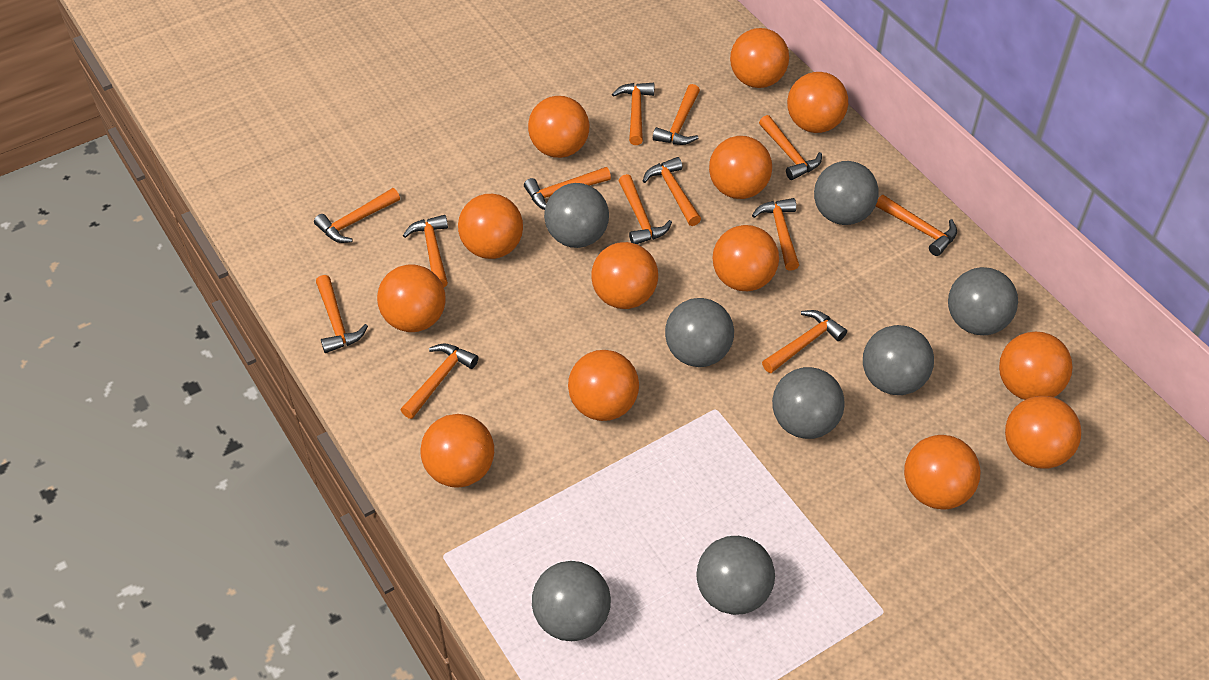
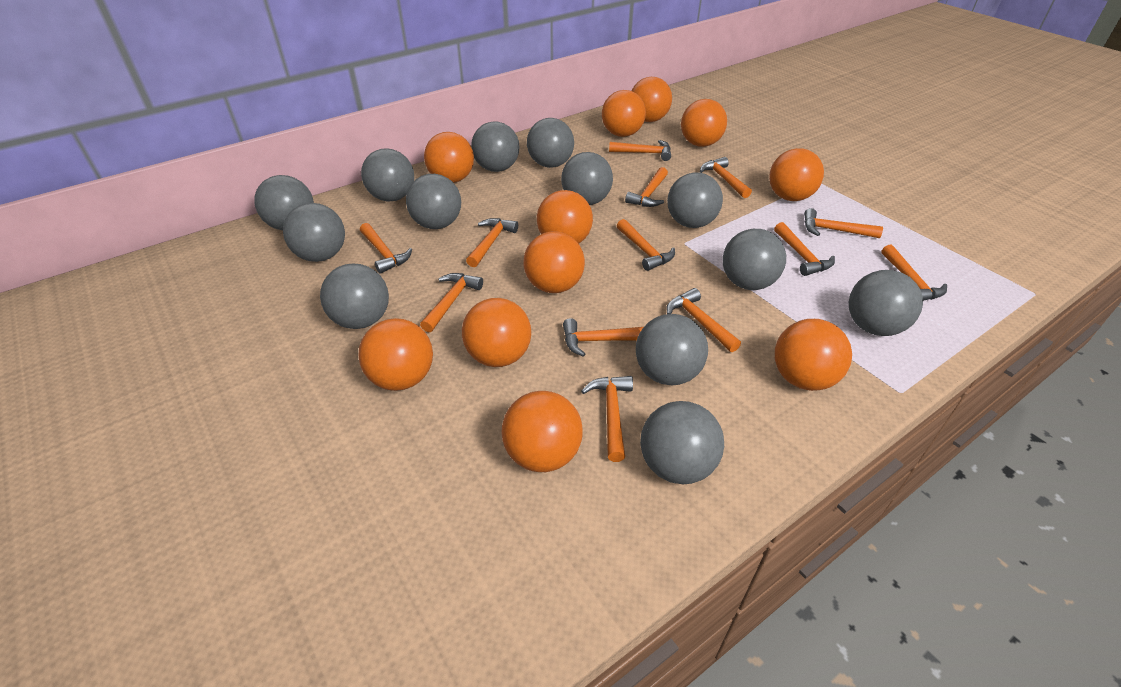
grey ball: 8 -> 13
orange ball: 13 -> 11

